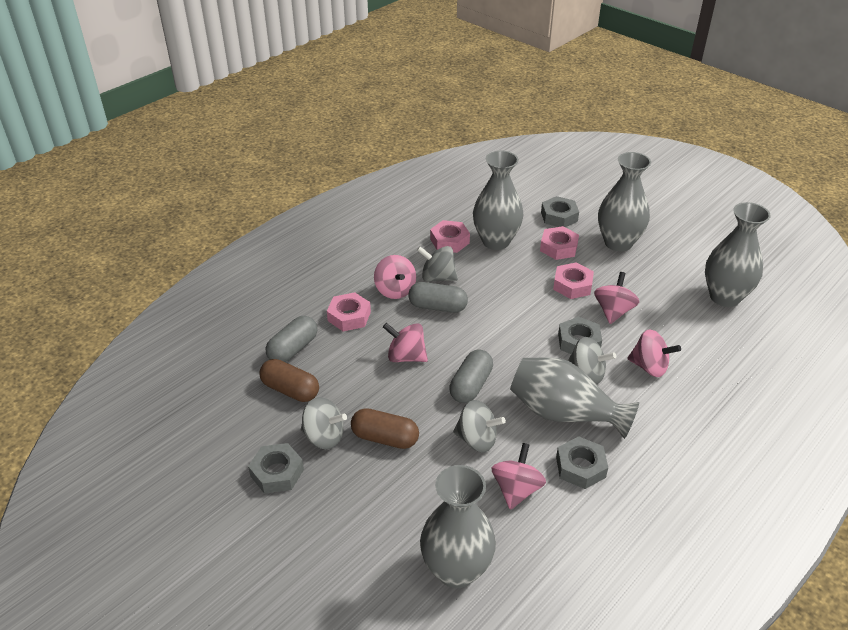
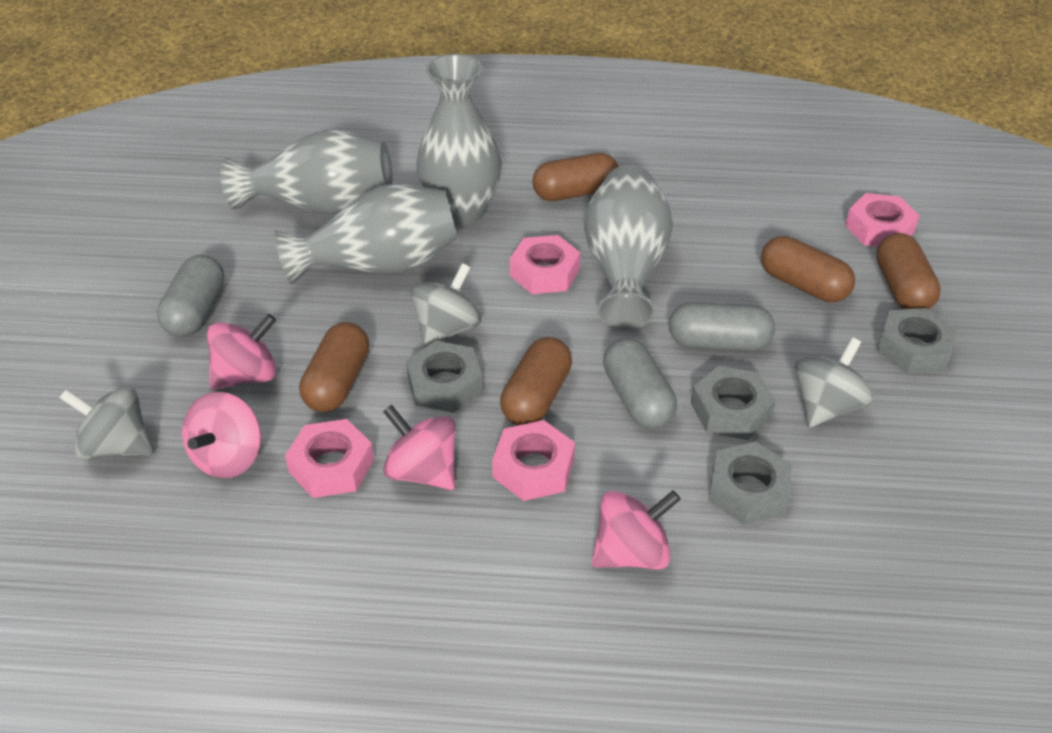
brown capsule: 2 -> 5
grey spinning top: 4 -> 3
grey vase: 5 -> 4
pink spinning top: 5 -> 4

